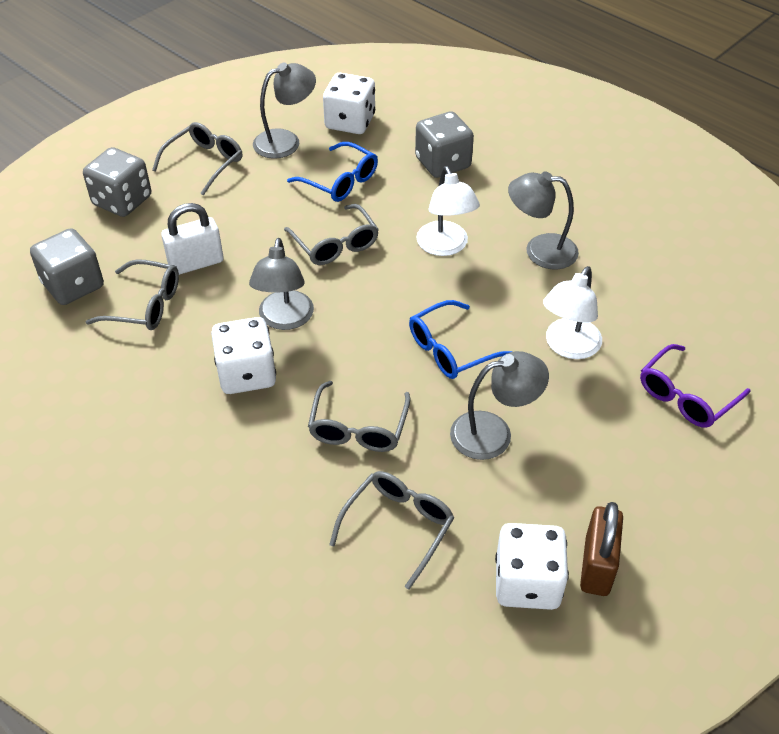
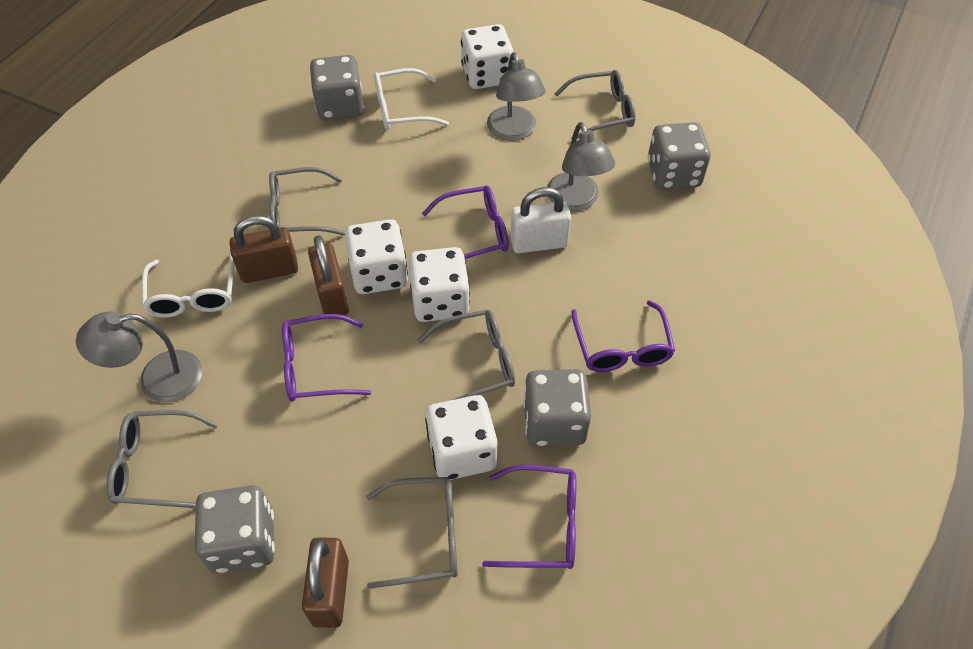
blue glasses: 2 -> 0
brown padlock: 1 -> 3
grey dice: 3 -> 4
grey lamp: 4 -> 3
purple glasses: 1 -> 4
white dice: 3 -> 4
white glasses: 0 -> 2
white lamp: 2 -> 0

